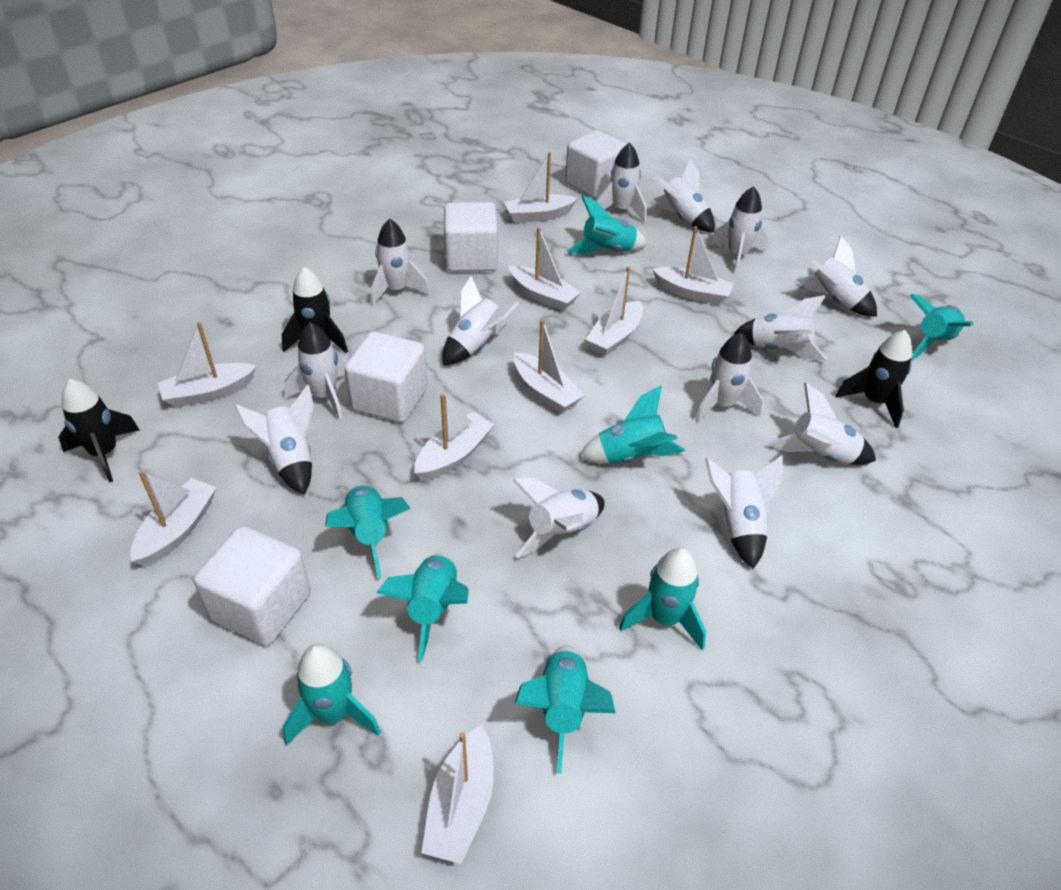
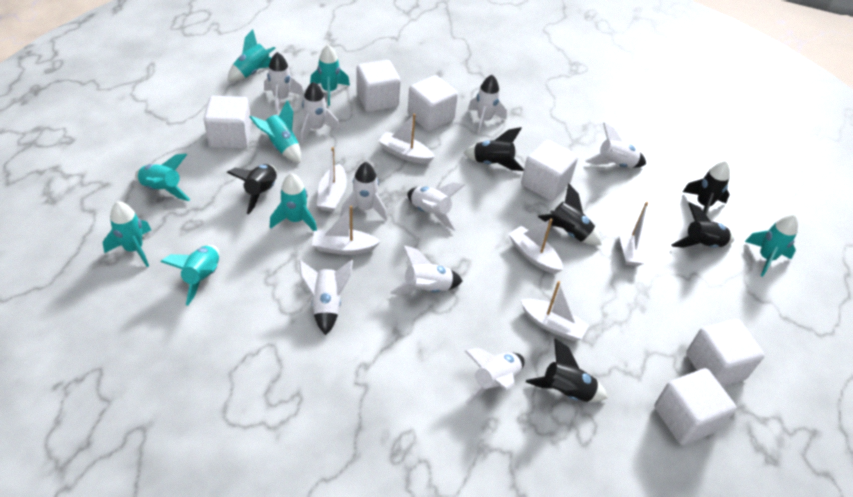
black rocket: 3 -> 6
white boat: 9 -> 6
white cube: 4 -> 6
white rocket: 13 -> 9

